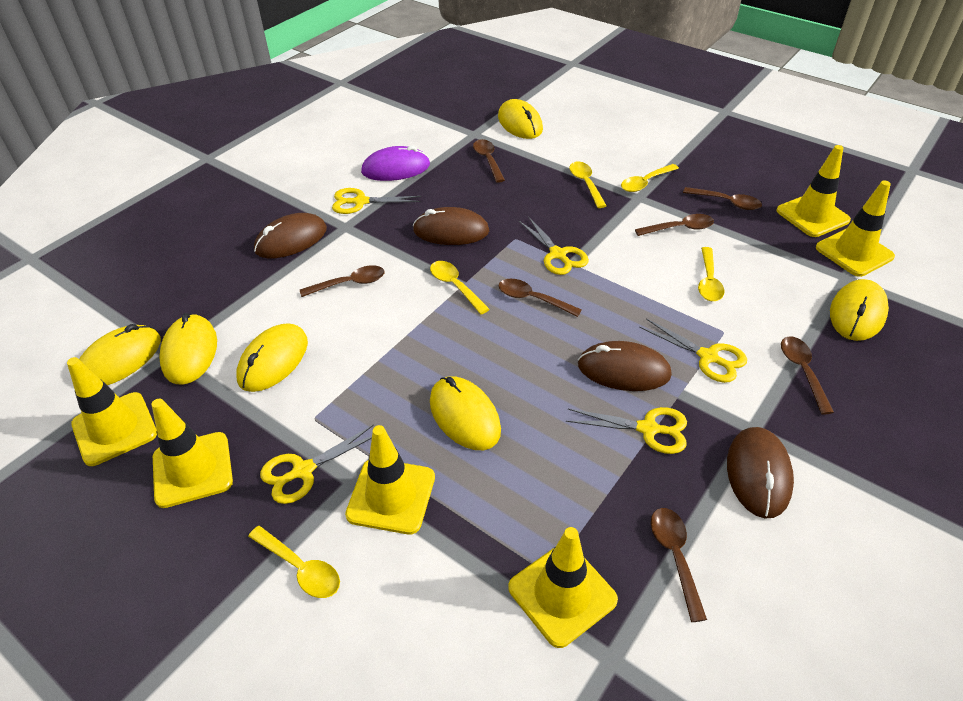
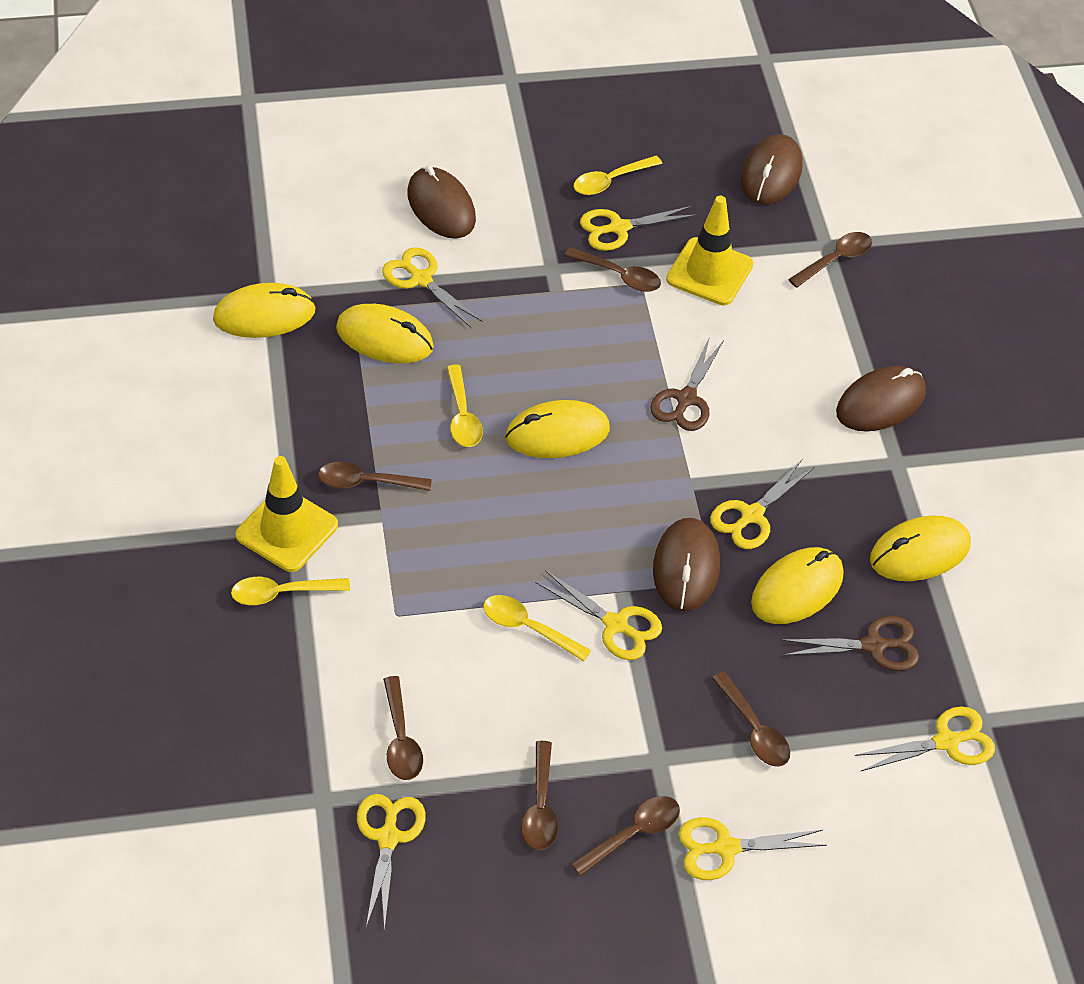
brown scissors: 0 -> 2
purple mouse: 1 -> 0
yellow mouse: 6 -> 5
yellow scissors: 5 -> 7
yellow spoon: 5 -> 4
yellow traffic cone: 6 -> 2

